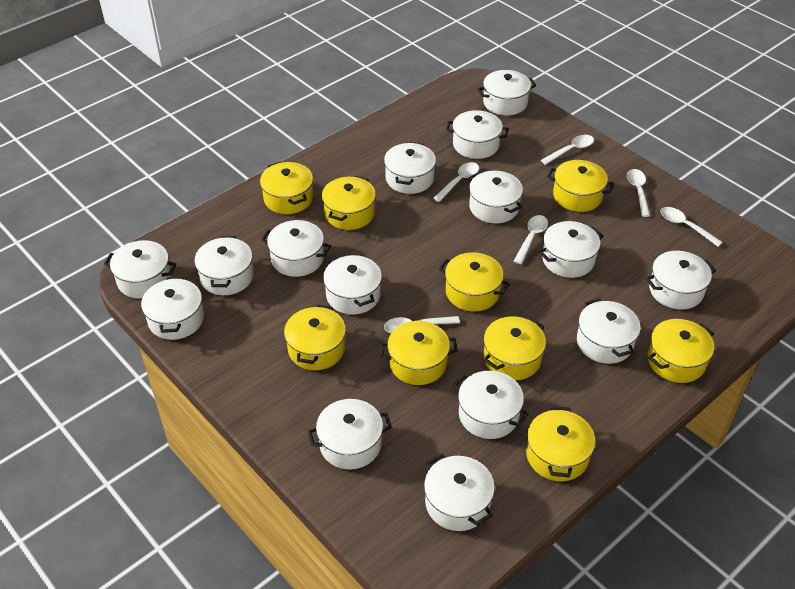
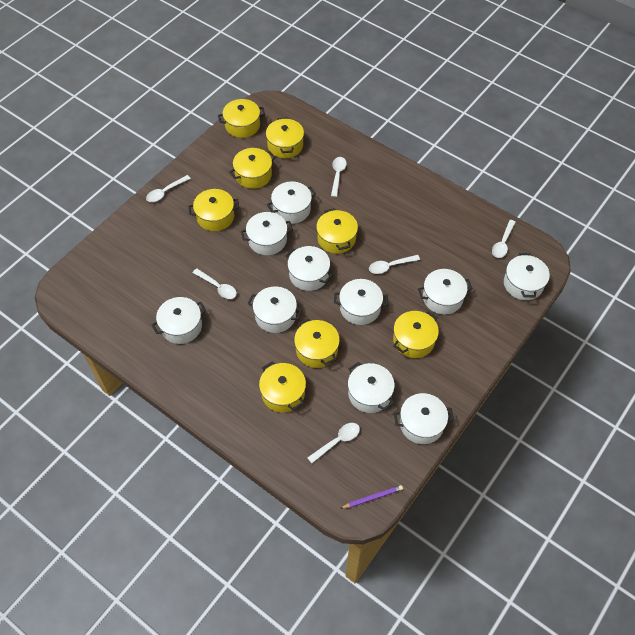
purple pencil: 0 -> 1
white pot: 15 -> 10
yellow pot: 9 -> 8

